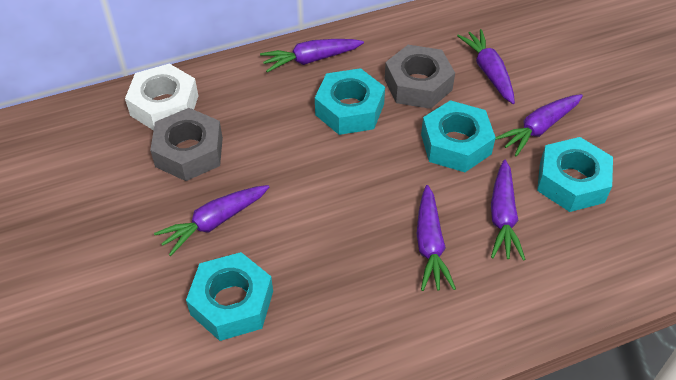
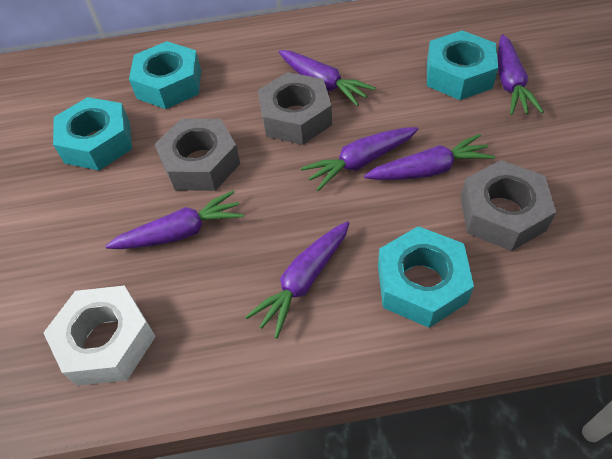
grey nut: 2 -> 3

